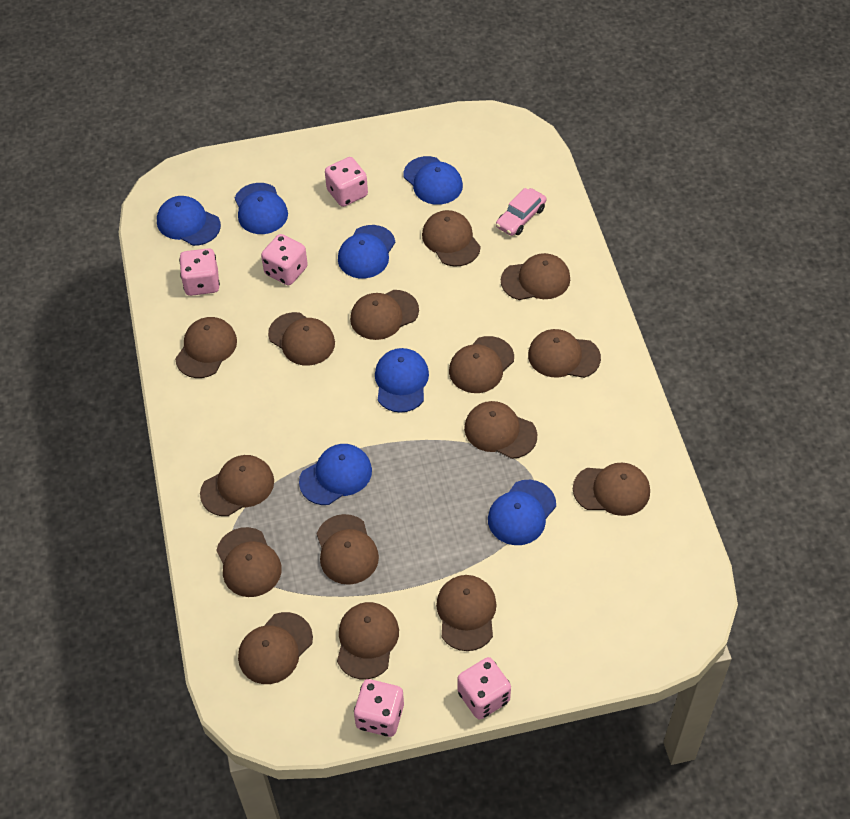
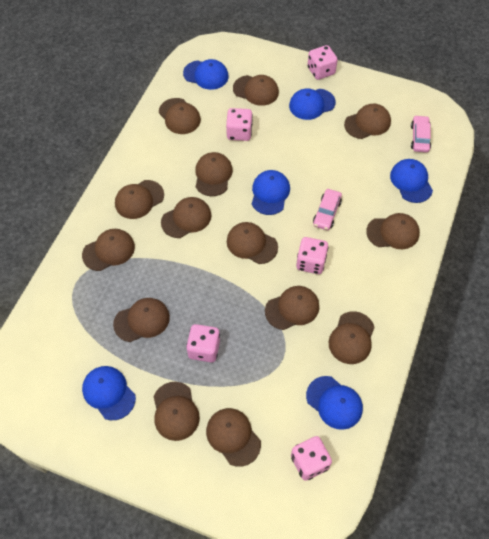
blue cap: 7 -> 6
brown cap: 15 -> 14
pink car: 1 -> 2

